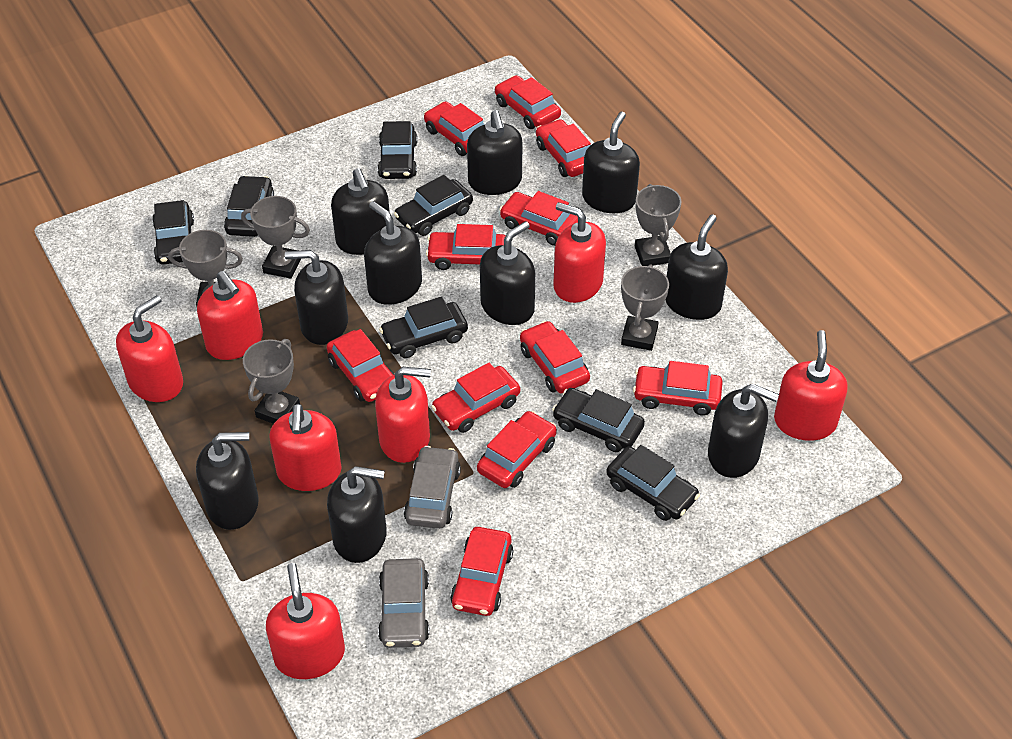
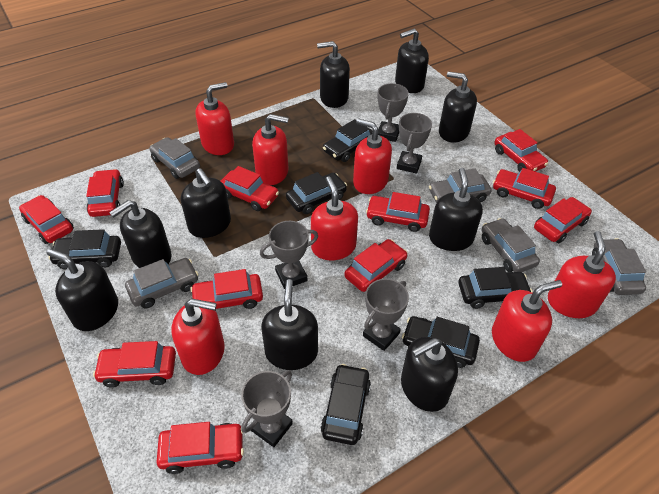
black car: 7 -> 6
black soap dispenser: 10 -> 9
grey car: 2 -> 5

